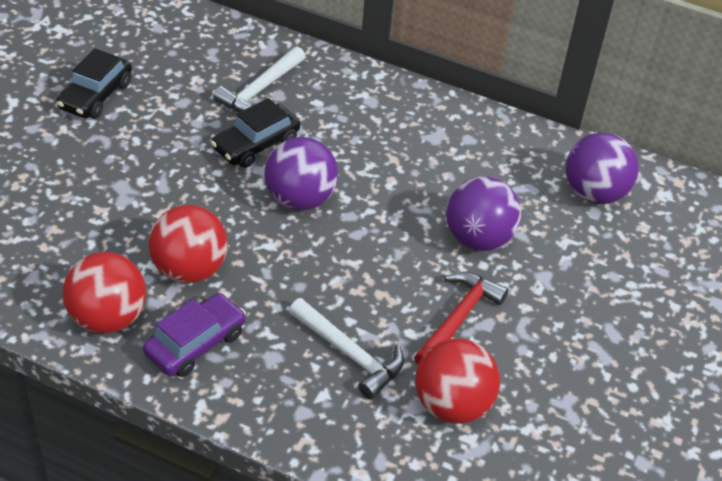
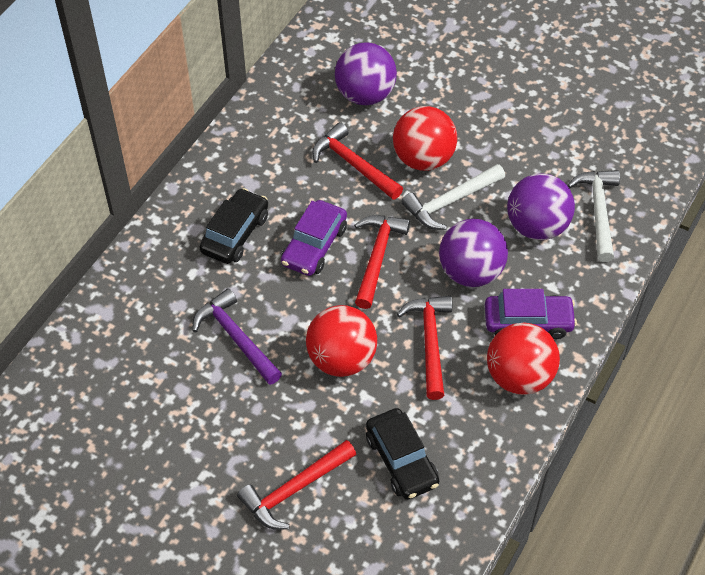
purple car: 1 -> 2
purple hammer: 0 -> 1
red hammer: 1 -> 4

